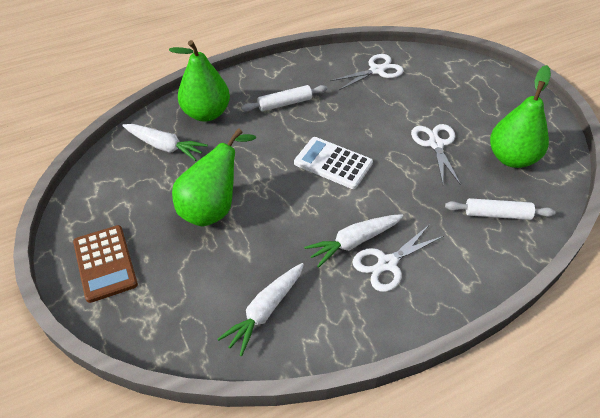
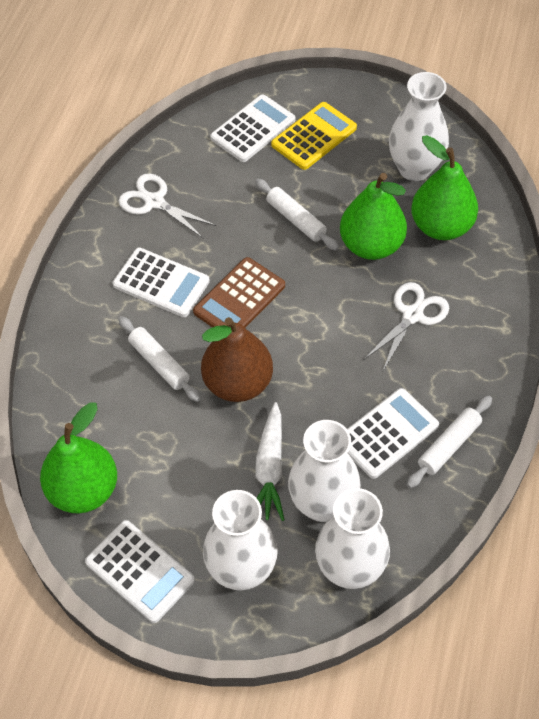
brown pear: 0 -> 1
white calculator: 1 -> 4
white carrot: 3 -> 1
white rolling pin: 2 -> 3
white scissors: 3 -> 2
white vase: 0 -> 4
yellow calculator: 0 -> 1

